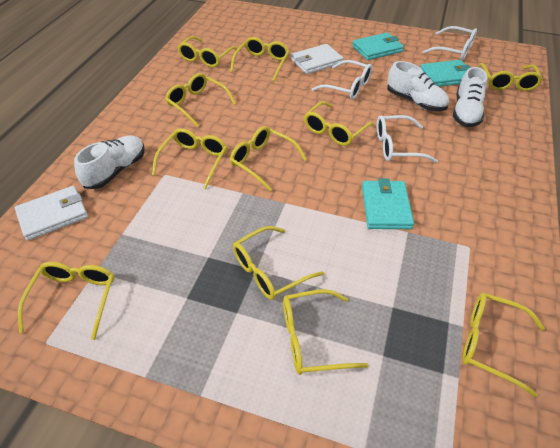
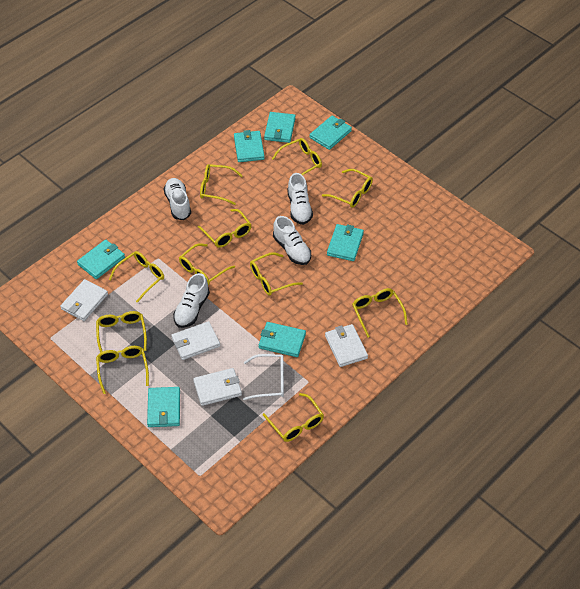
turquoise wallet: 3 -> 7
white glasses: 3 -> 1
white shoe: 3 -> 4
white wallet: 2 -> 4

